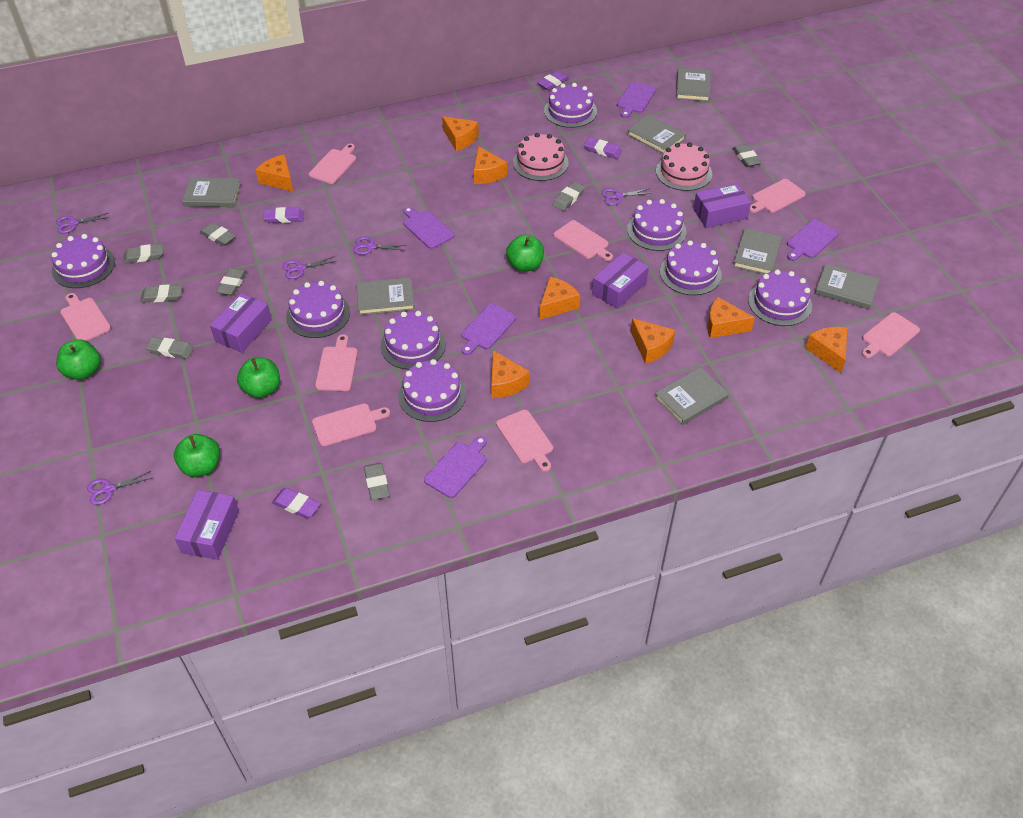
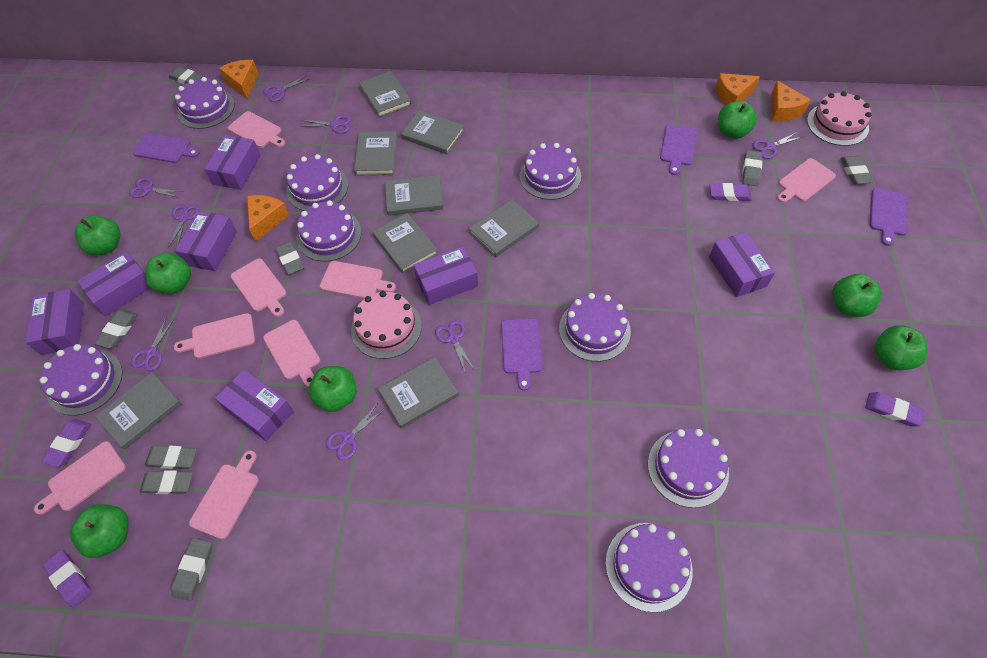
green apple: 4 -> 7
grey book: 7 -> 8
orange cheese: 8 -> 4
purple box: 4 -> 7
purple cutting board: 5 -> 4
purple scissors: 5 -> 8

